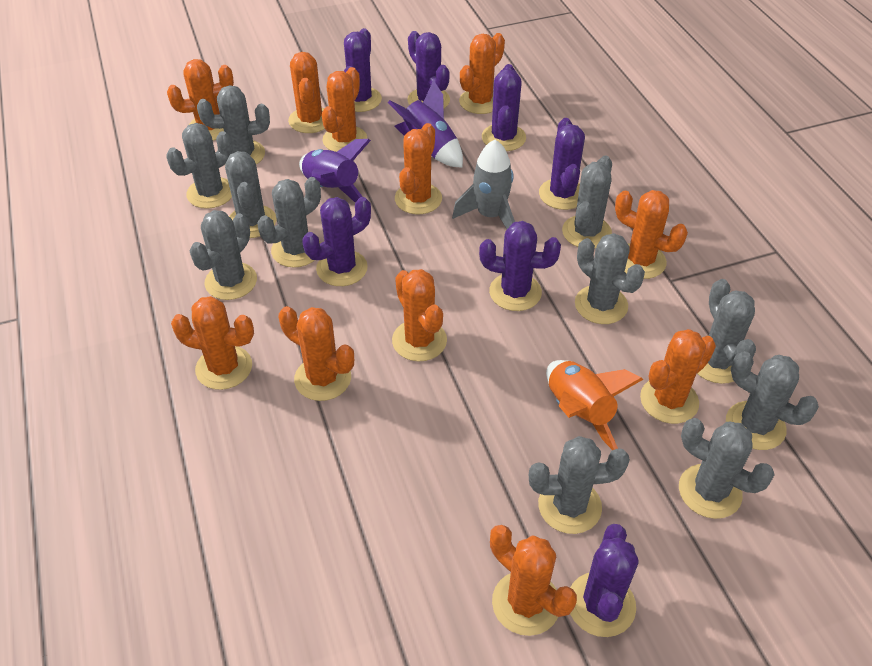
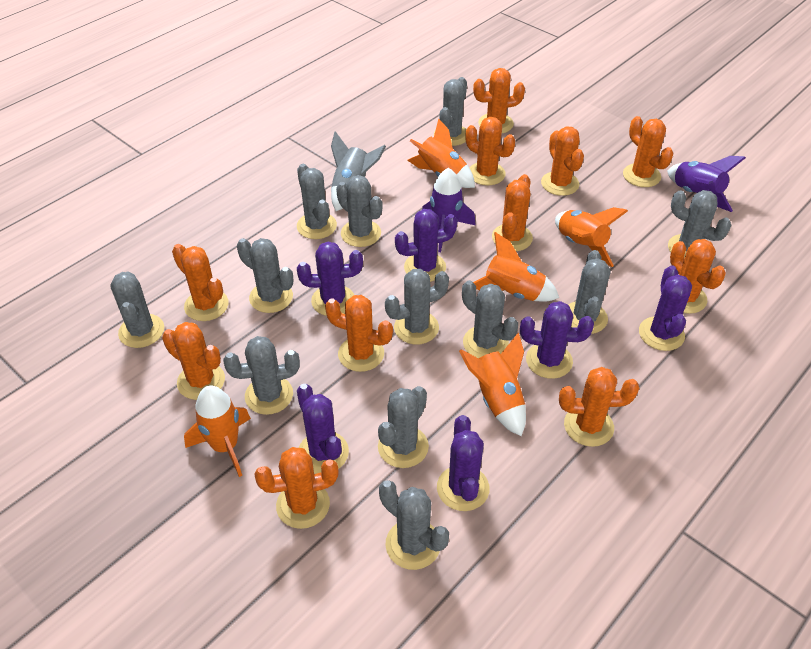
grey cactus: 11 -> 12
orange rocket: 1 -> 5
purple cactus: 7 -> 6

